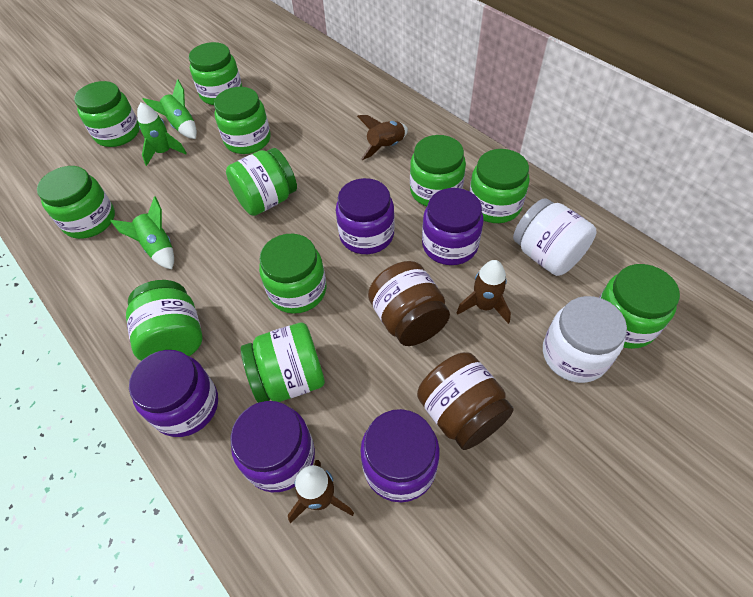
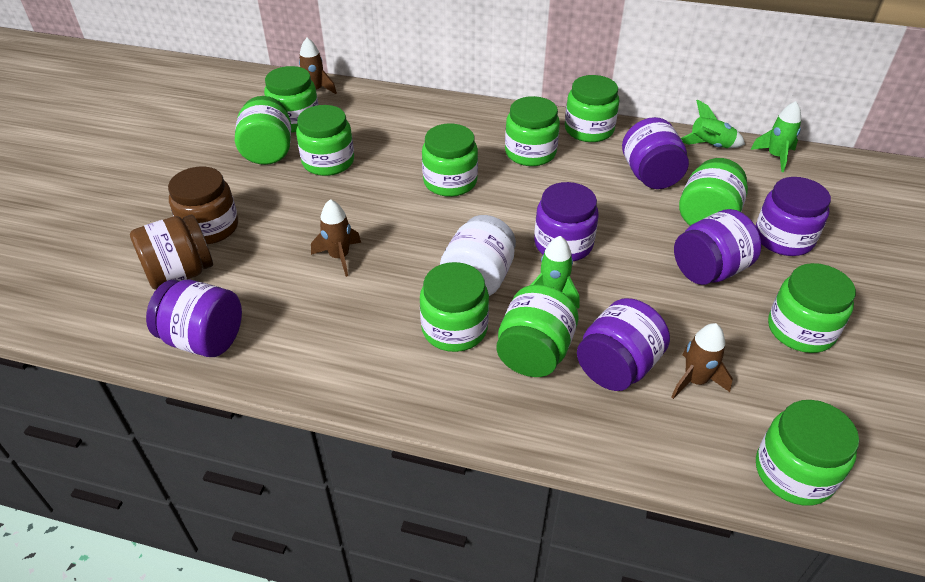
purple jar: 5 -> 6
white jar: 2 -> 1

